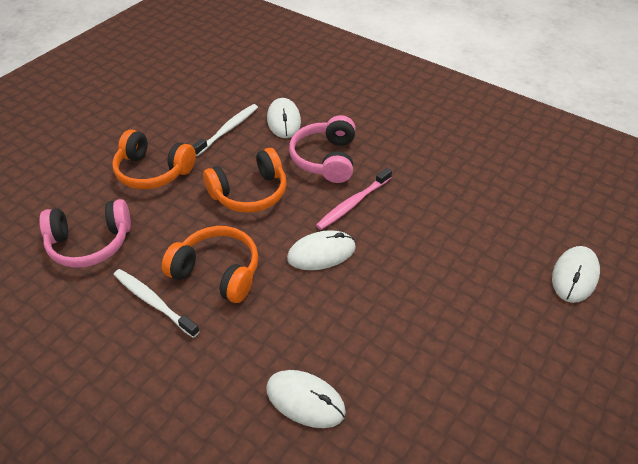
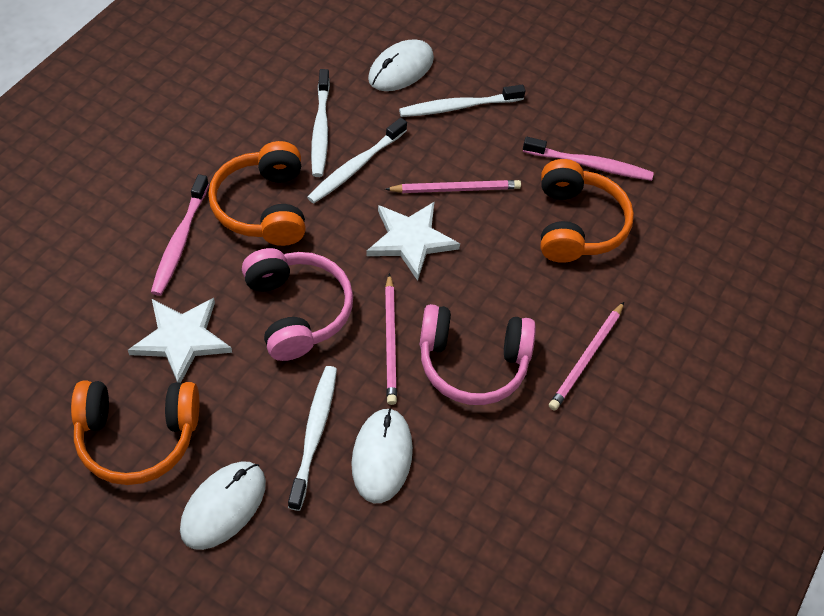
pink pencil: 0 -> 3
pink toothbrush: 1 -> 2
white mouse: 4 -> 3
white star: 0 -> 2
white toothbrush: 2 -> 4

